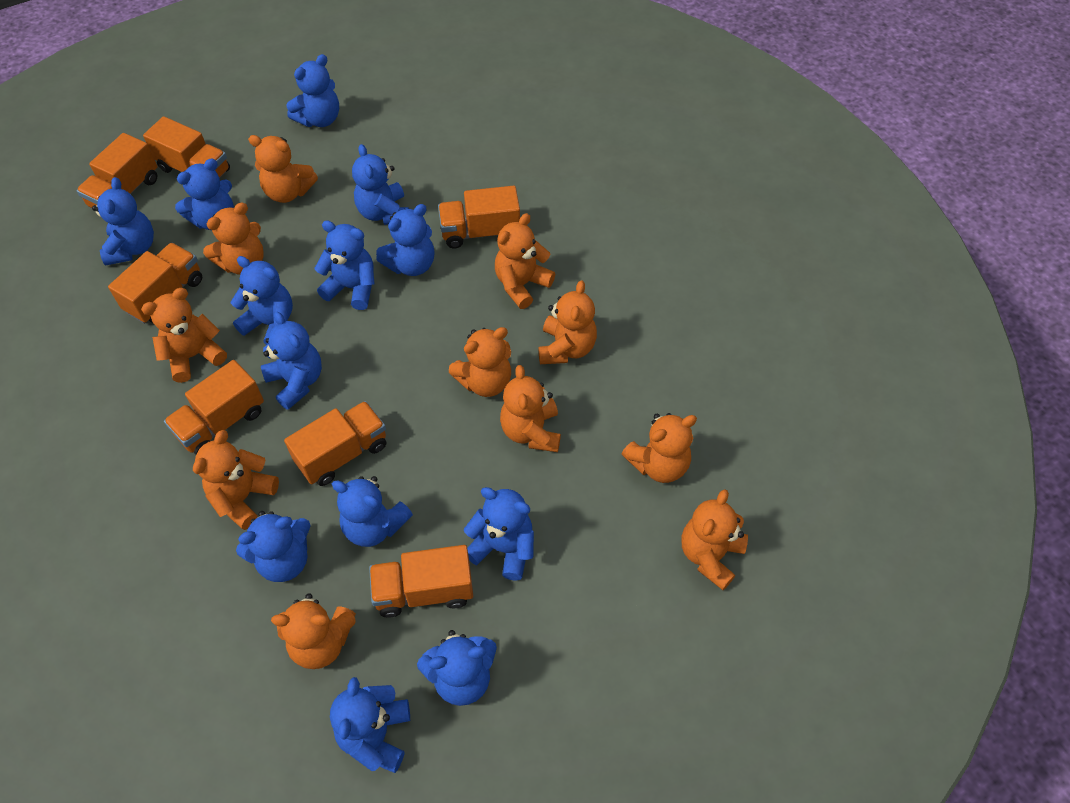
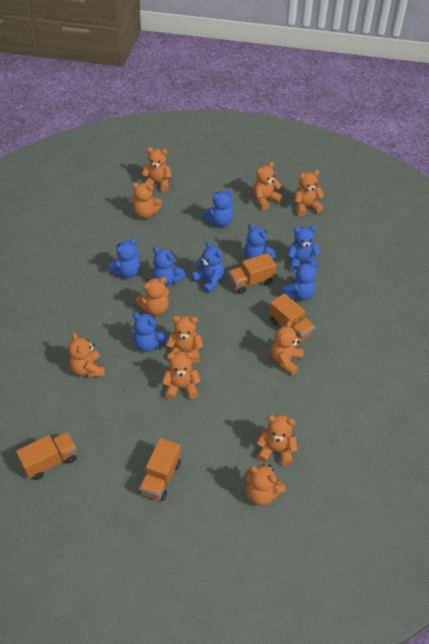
blue teddy bear: 13 -> 8
orange truck: 7 -> 4

